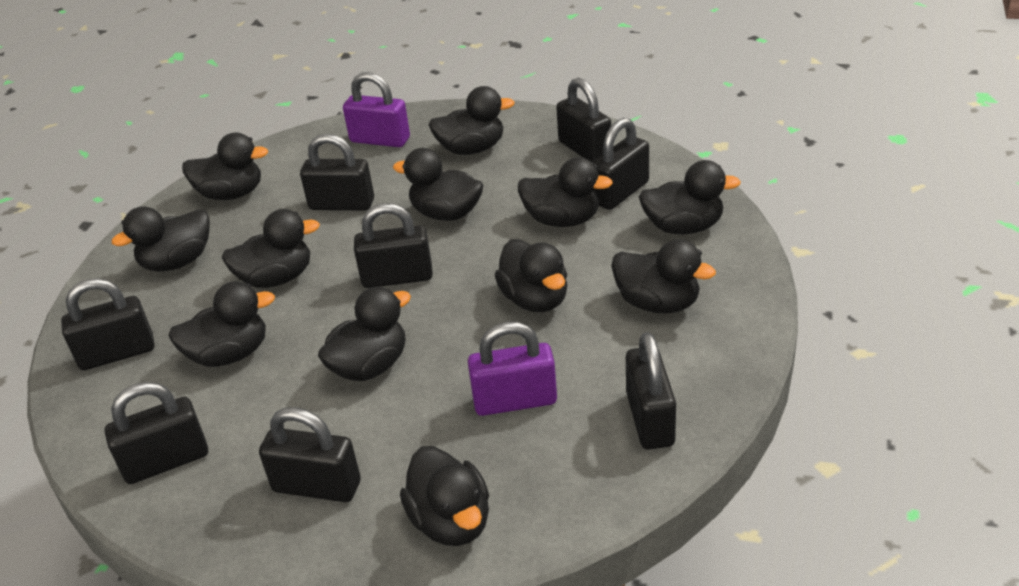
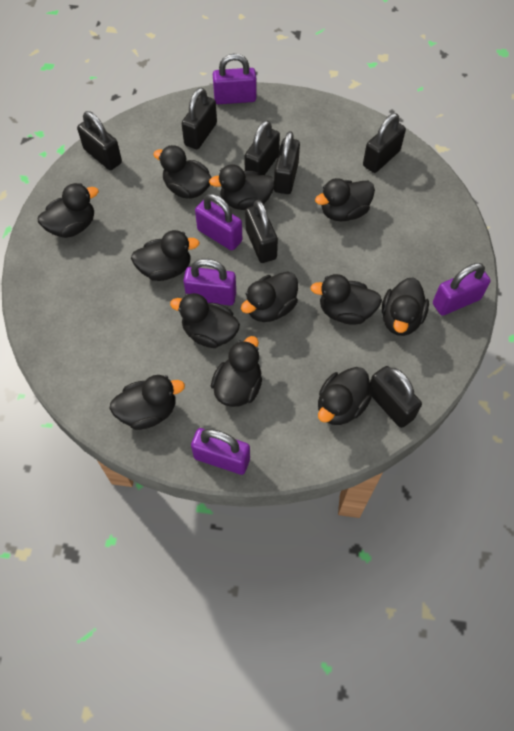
black padlock: 8 -> 7
purple padlock: 2 -> 5

